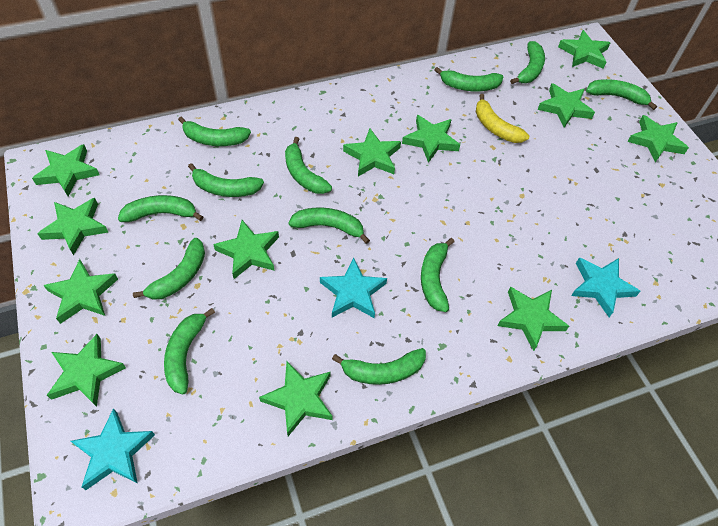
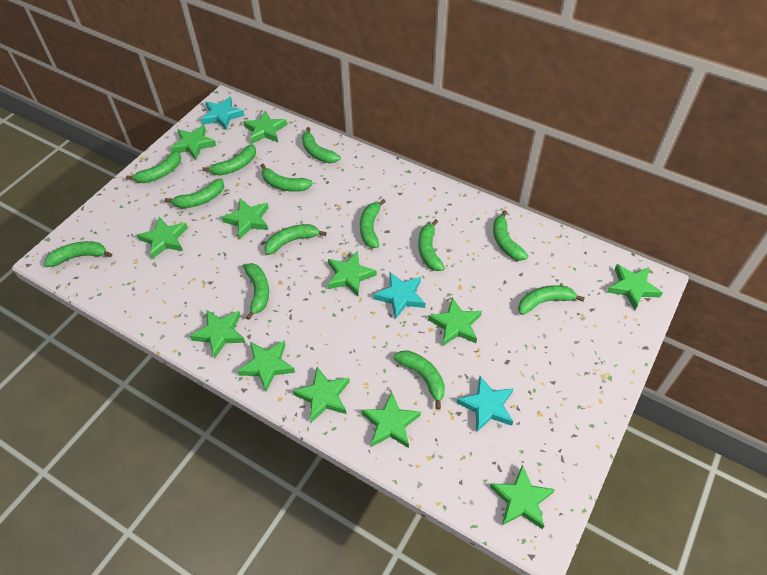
green banana: 12 -> 13
yellow banana: 1 -> 0

